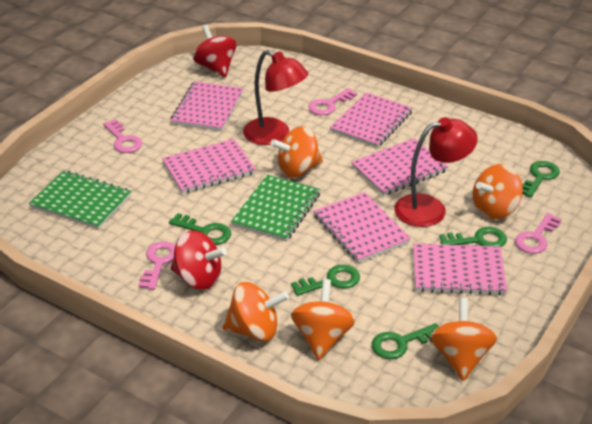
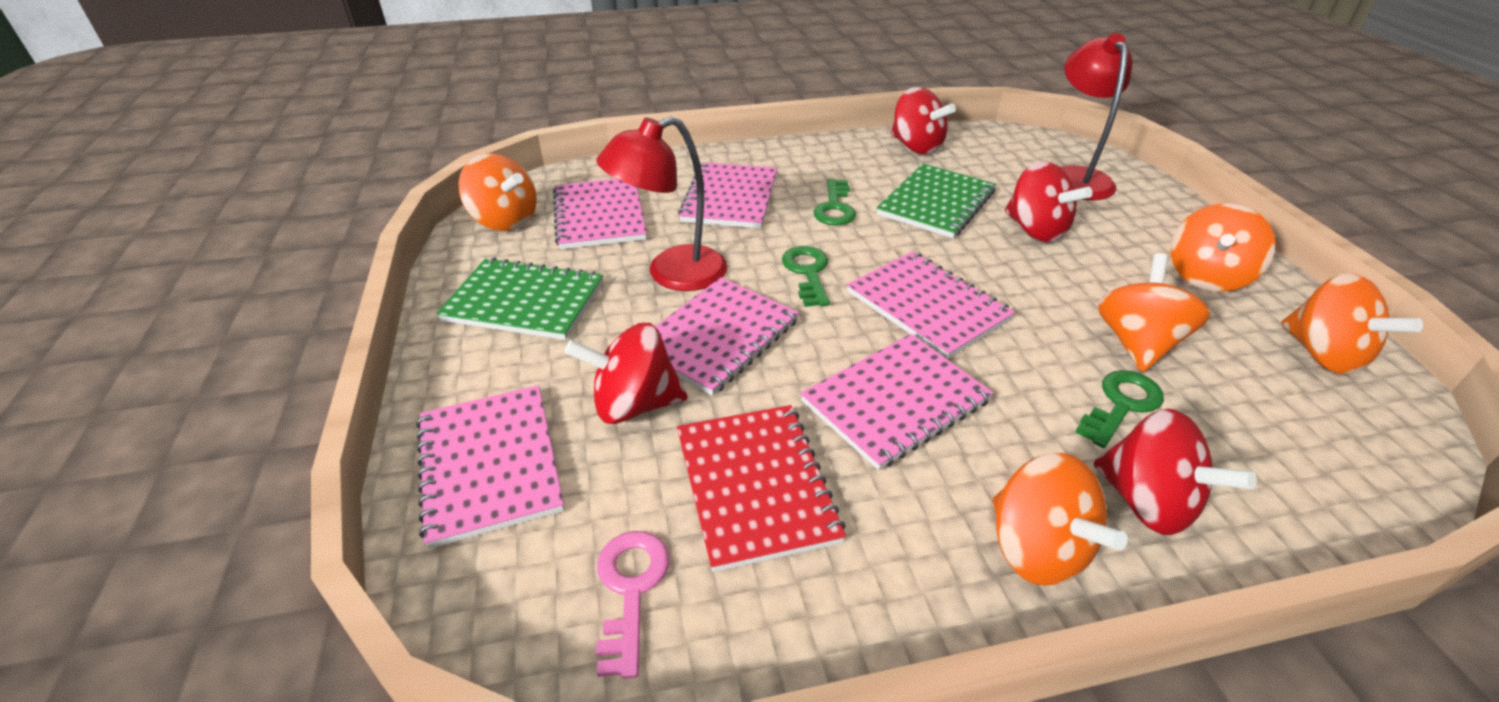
green key: 5 -> 3
pink key: 4 -> 1
red notebook: 0 -> 1
red spinning top: 2 -> 4

